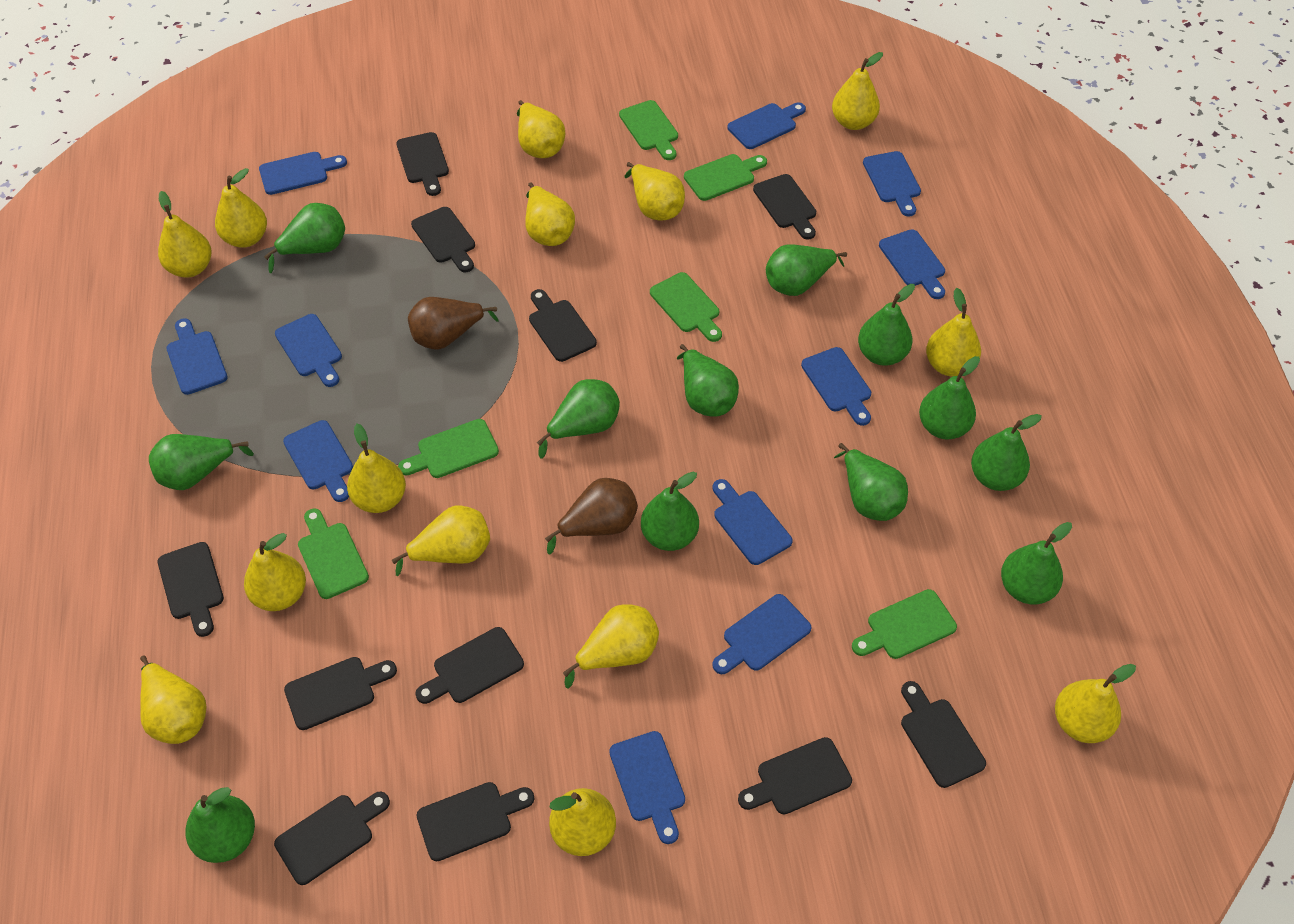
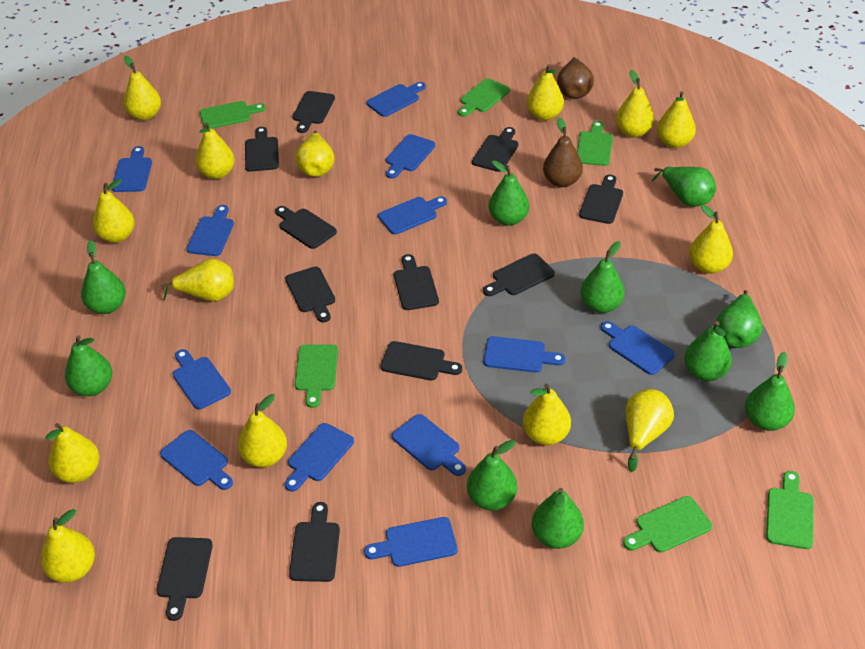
blue cutting board: 11 -> 12
green pear: 12 -> 10

